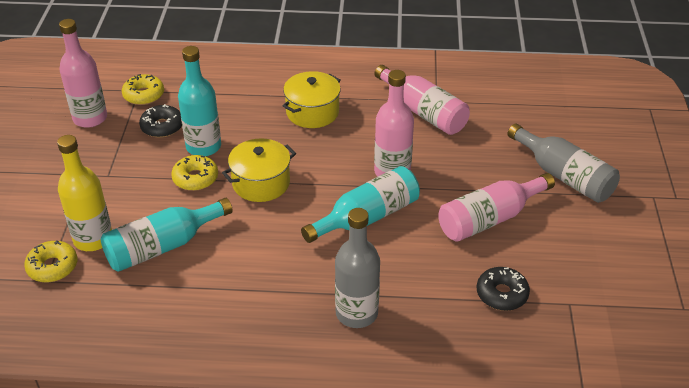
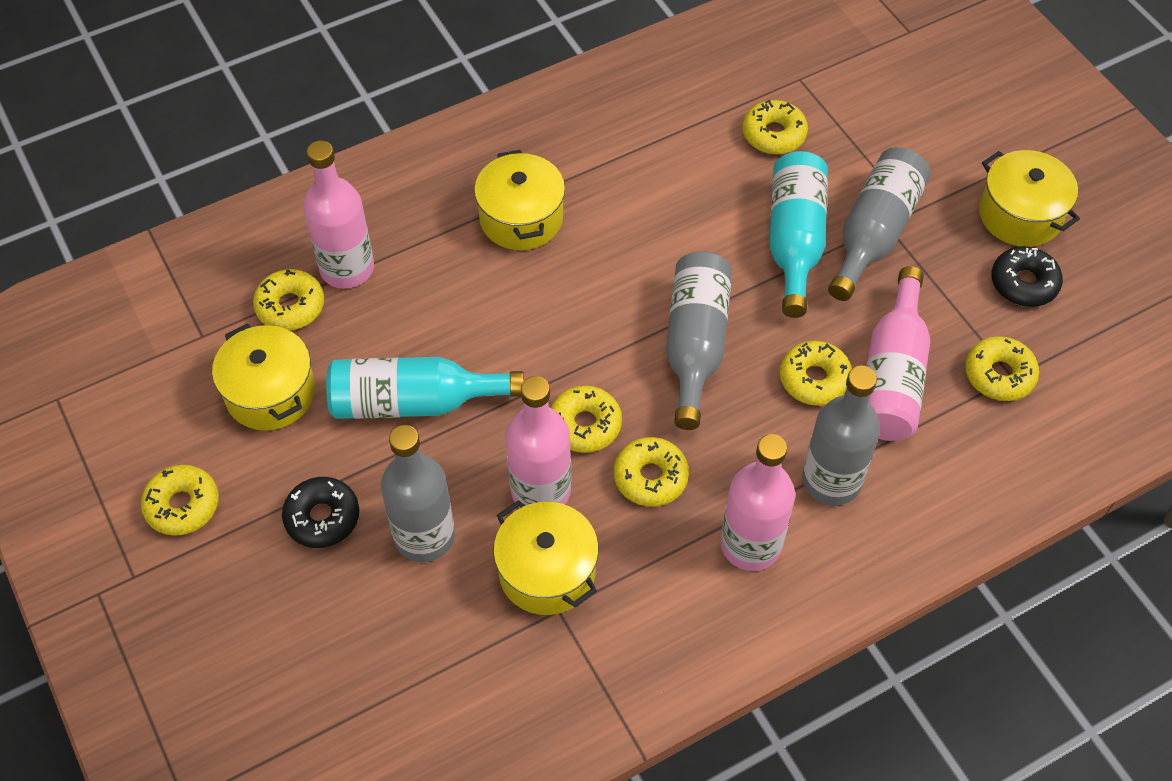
grey bottle: 2 -> 4
turquoise bottle: 3 -> 2
yellow bottle: 1 -> 0
yellow donut: 3 -> 7
yellow pot: 2 -> 4

